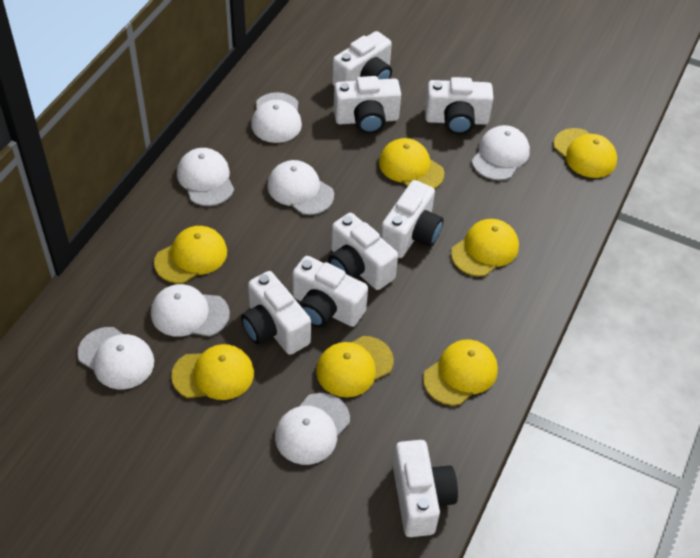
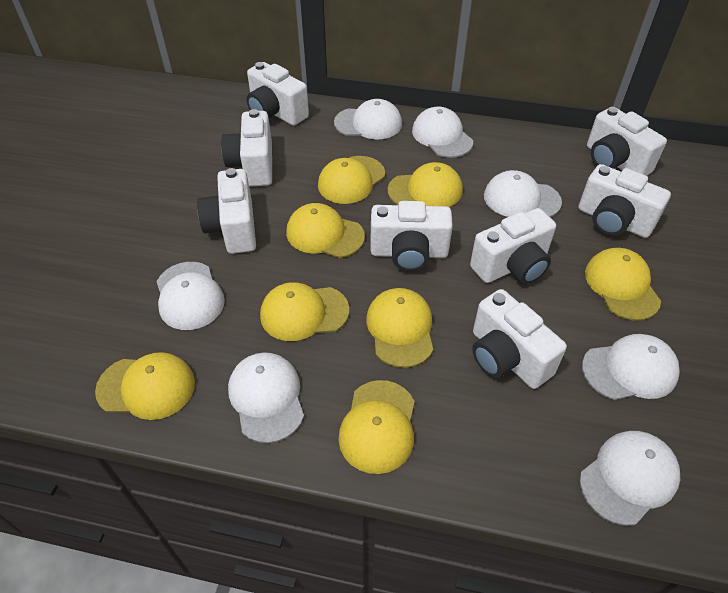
yellow cap: 7 -> 8

